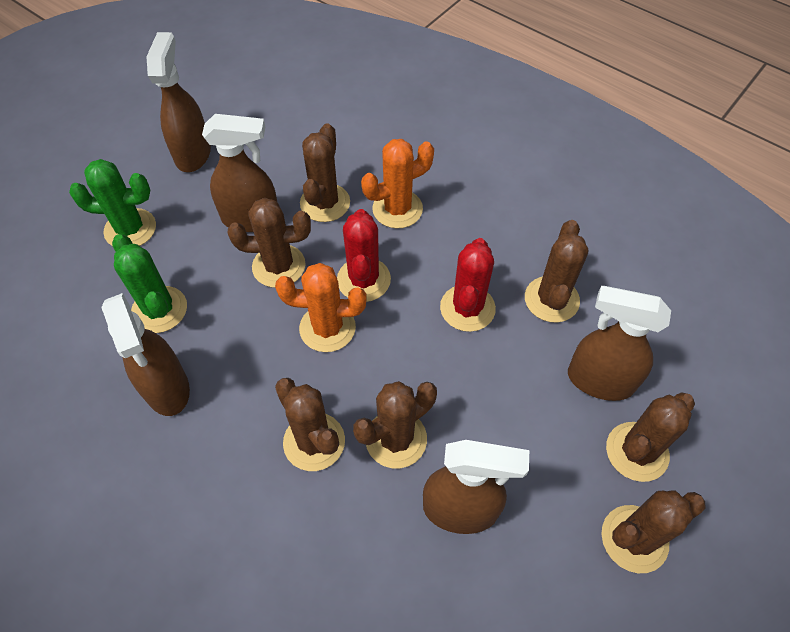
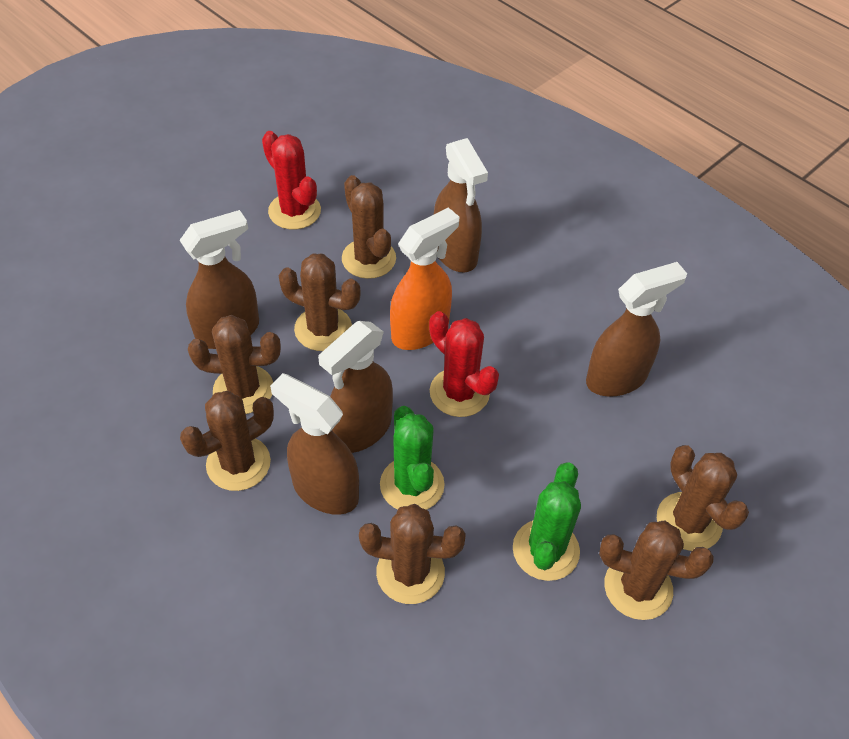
orange cactus: 2 -> 0
orange spray bottle: 0 -> 1

